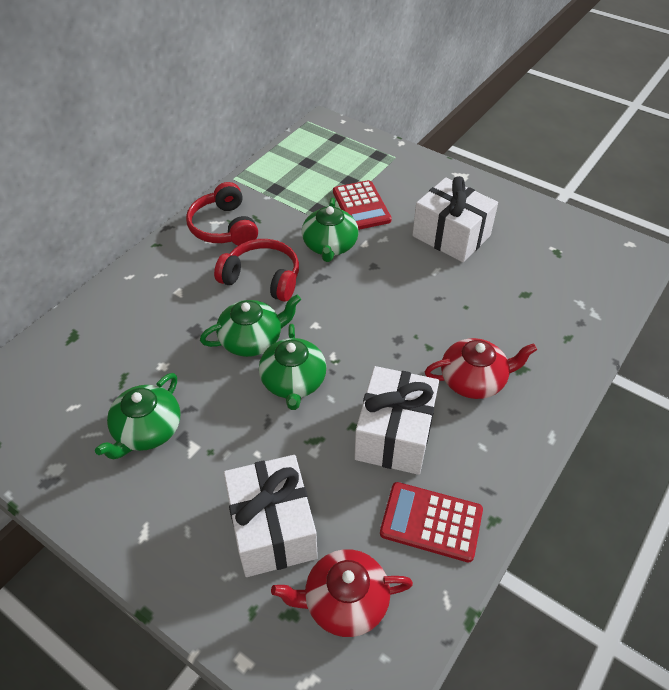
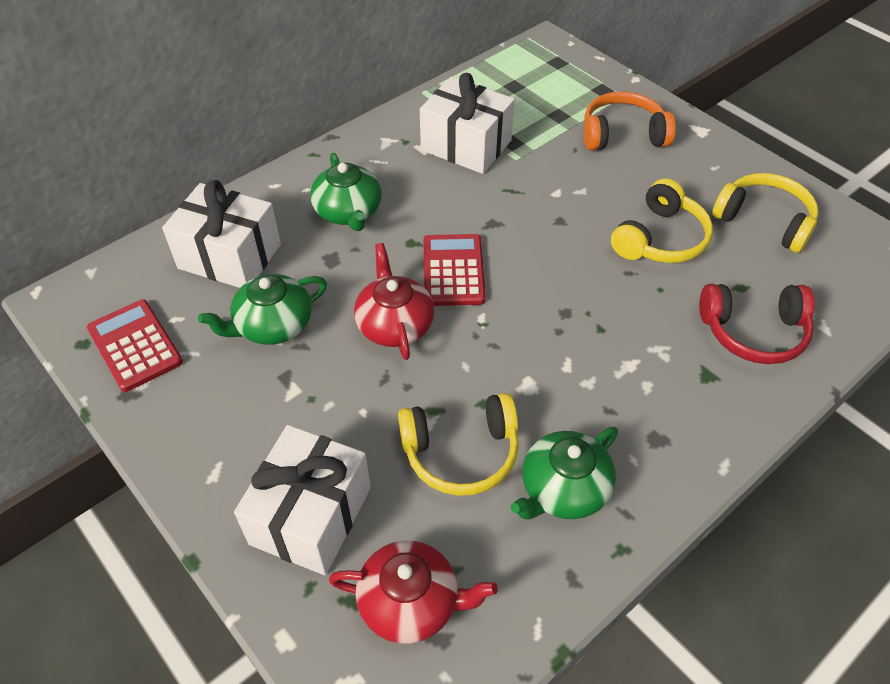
green teapot: 4 -> 3
orange headphones: 0 -> 1
red headphones: 2 -> 1
yellow headphones: 0 -> 3

